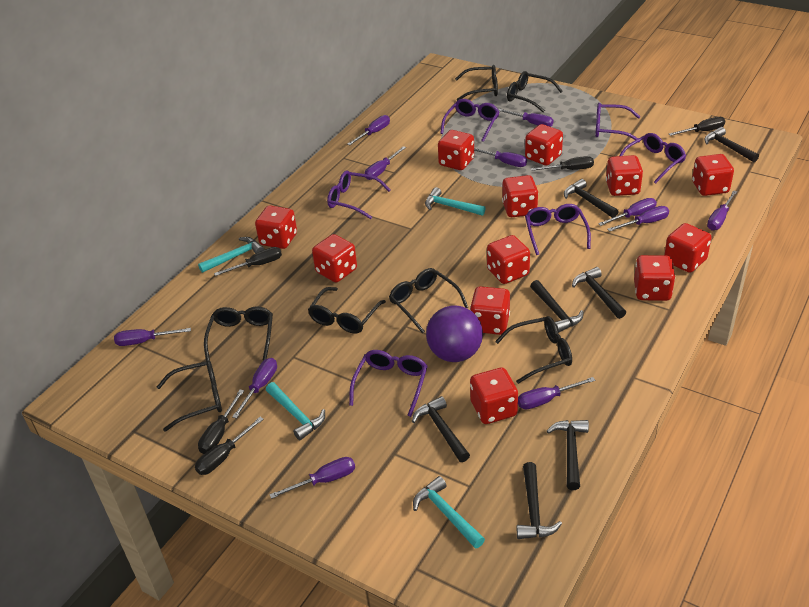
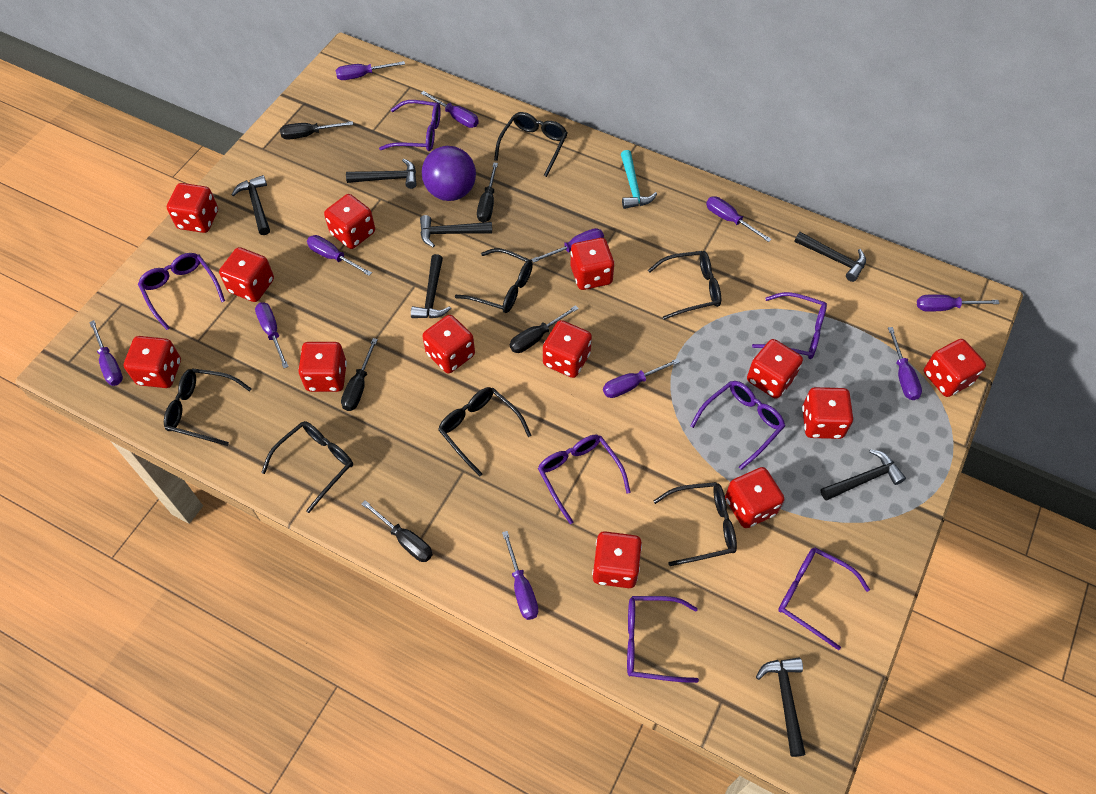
purple glasses: 6 -> 7
red dice: 12 -> 13
turquoise hammer: 4 -> 1

